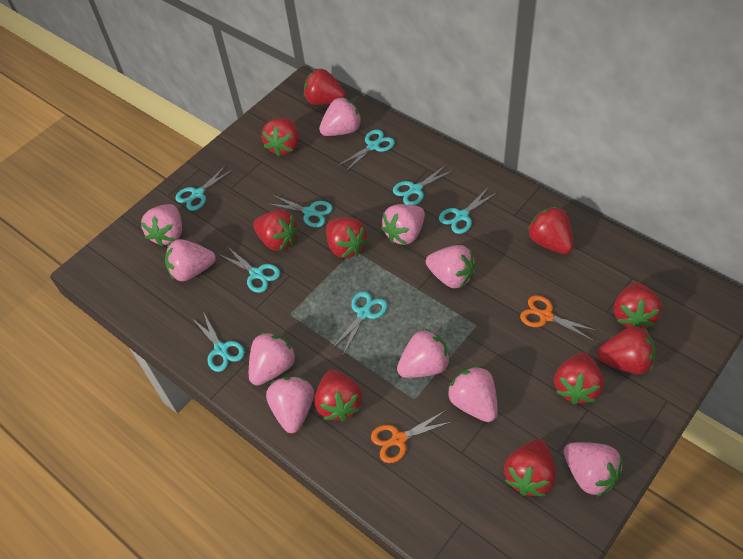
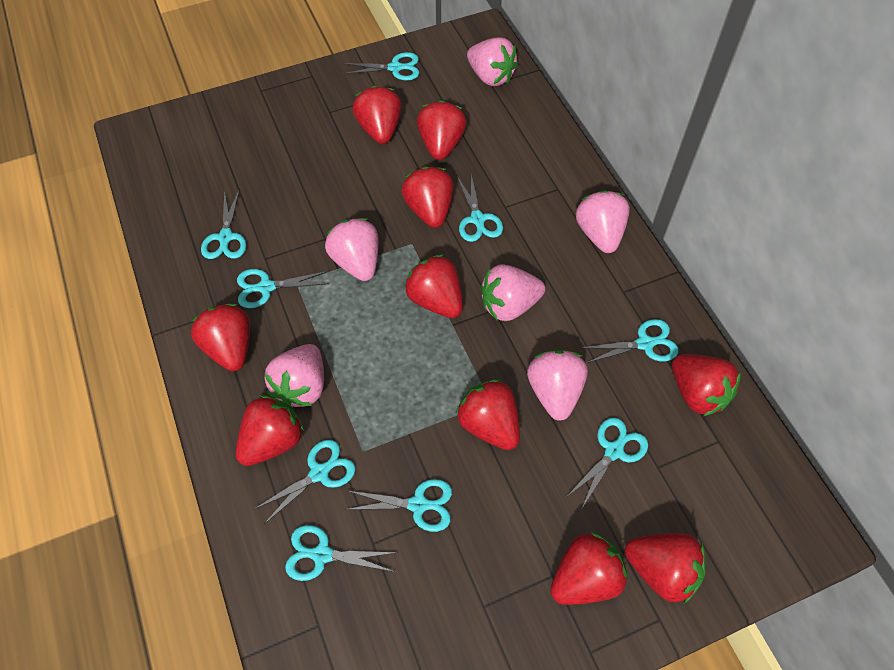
orange scissors: 2 -> 0
pink strawberry: 10 -> 6
turquoise scissors: 8 -> 9

